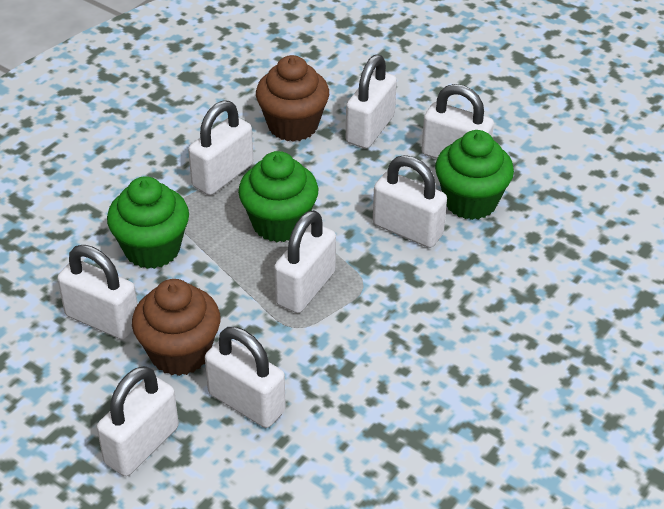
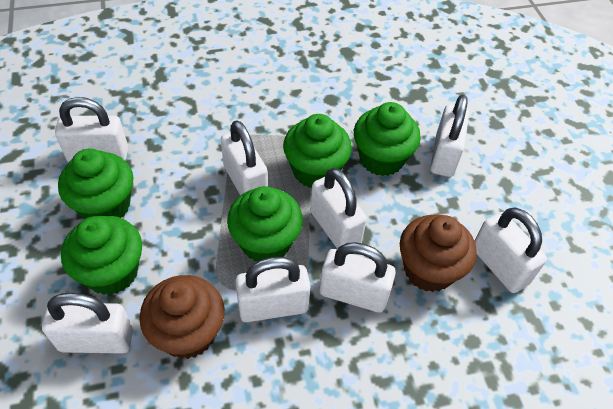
green cupcake: 3 -> 5

